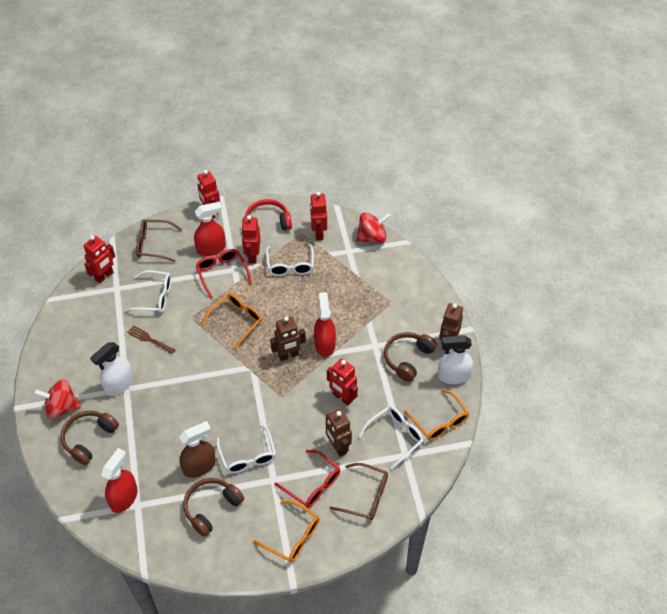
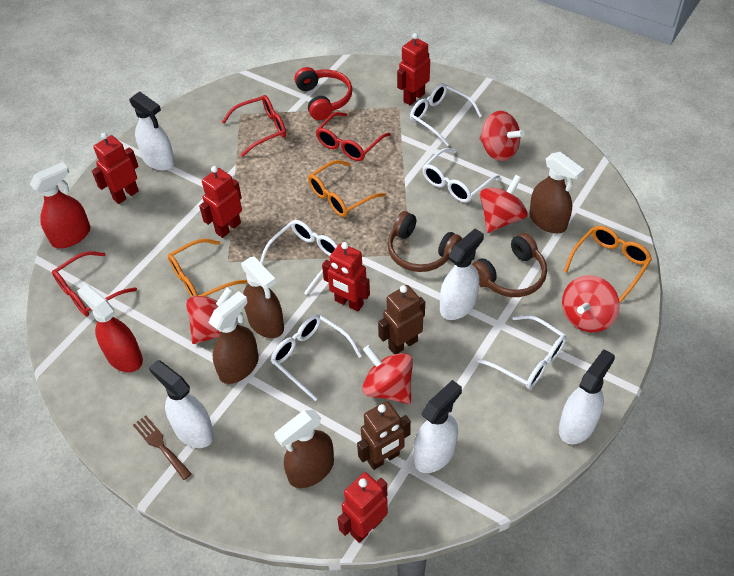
brown glasses: 2 -> 0
brown headphones: 3 -> 2
brown robot: 3 -> 2
brown spray bottle: 1 -> 4
red glasses: 2 -> 3
red spinning top: 2 -> 5
red spray bottle: 3 -> 2
white glasses: 4 -> 5
white spray bottle: 2 -> 5

